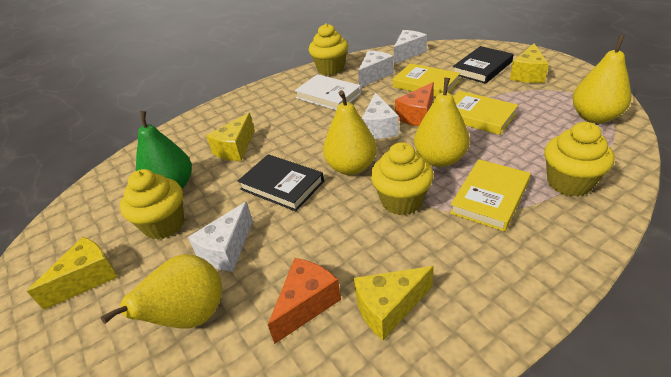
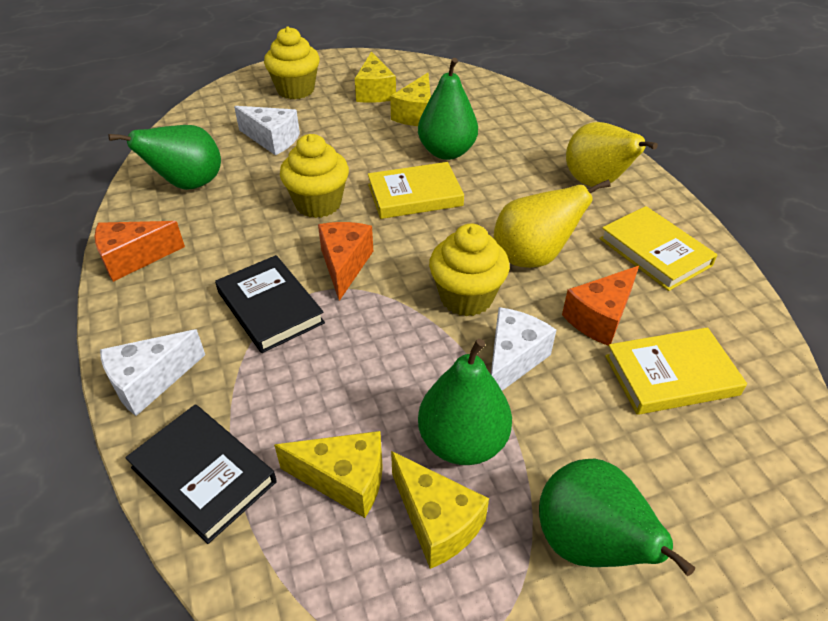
green pear: 1 -> 4
orange cheese: 2 -> 3
white book: 1 -> 0
white cheese: 4 -> 3
yellow cupcake: 4 -> 3
yellow pear: 4 -> 2

